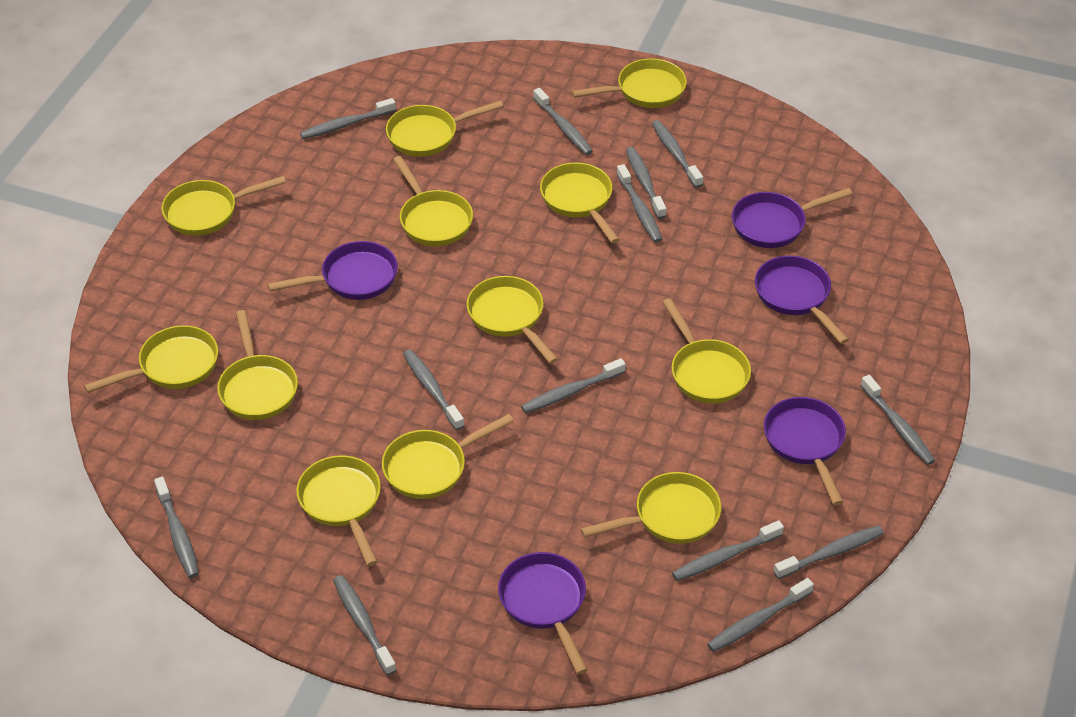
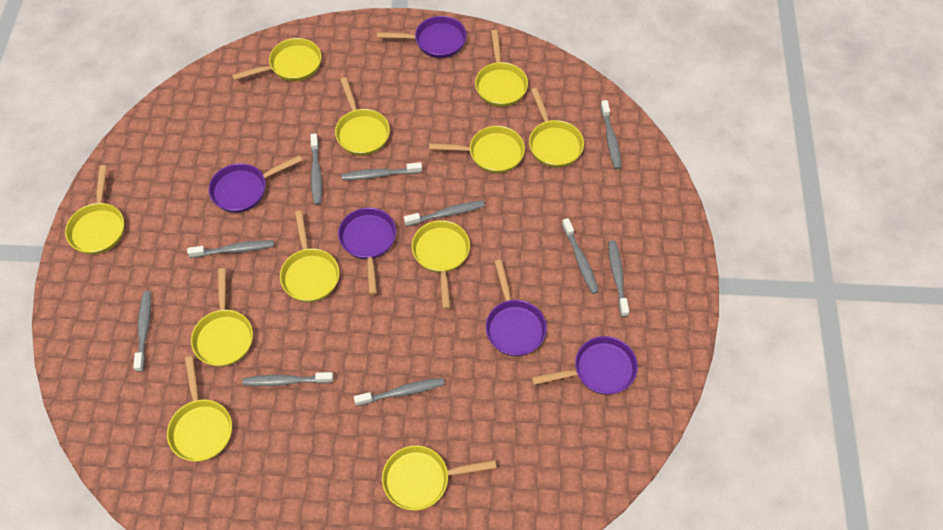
grey toothbrush: 13 -> 10
yellow pan: 12 -> 11

